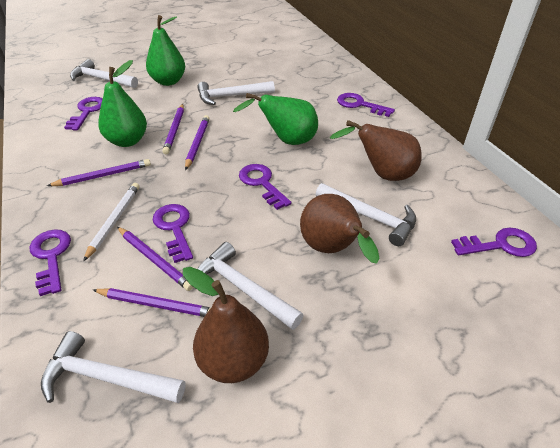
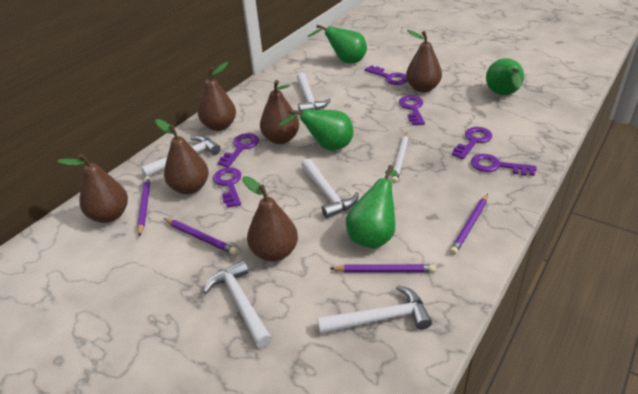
brown pear: 3 -> 6
green pear: 3 -> 4
purple pencil: 5 -> 4

